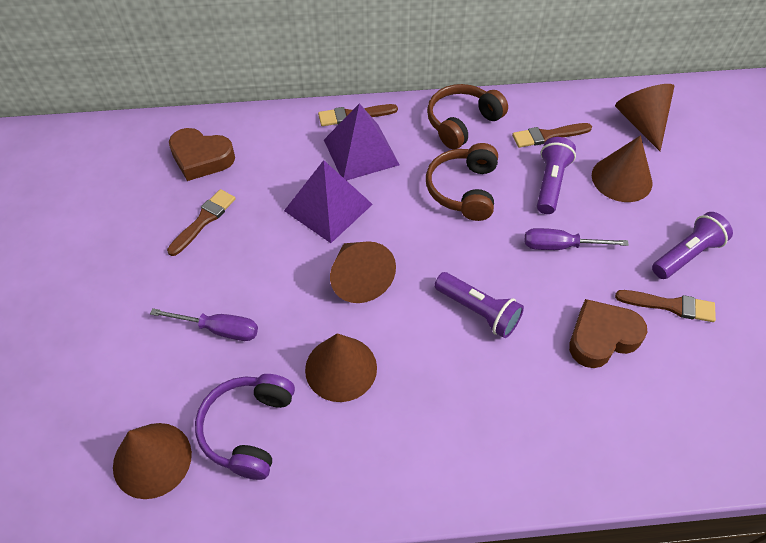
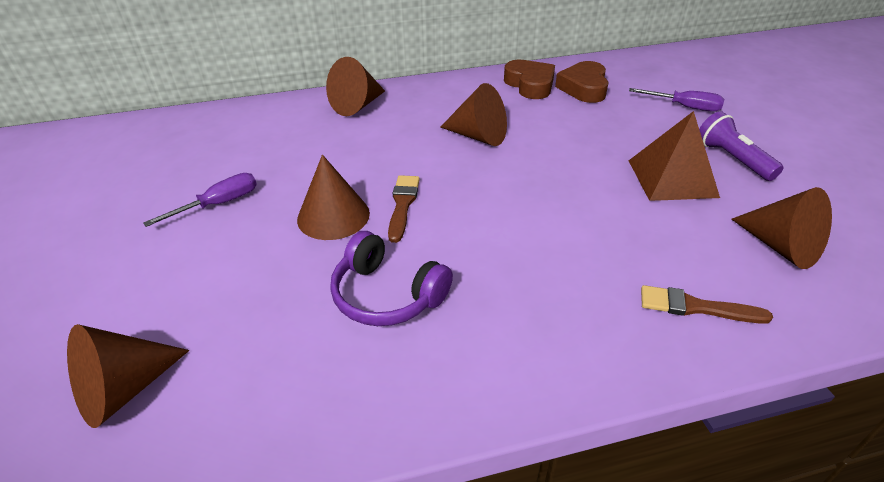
brown brush: 4 -> 2
brown headphones: 2 -> 0
brown pyramid: 0 -> 1
purple flashlight: 3 -> 1
purple pyramid: 2 -> 0

